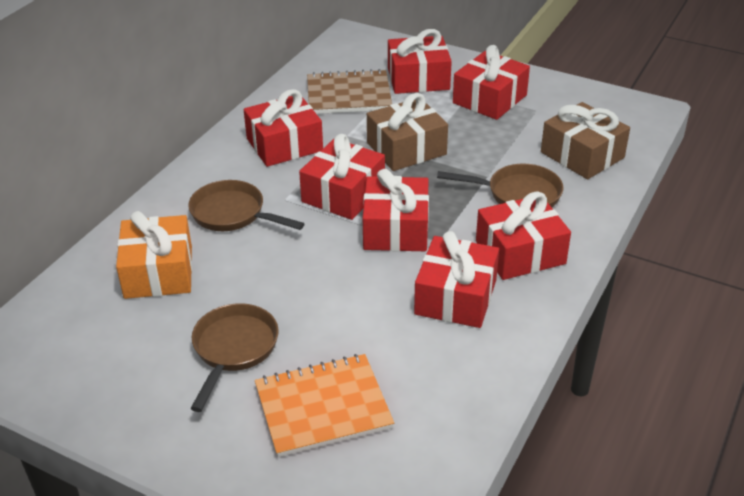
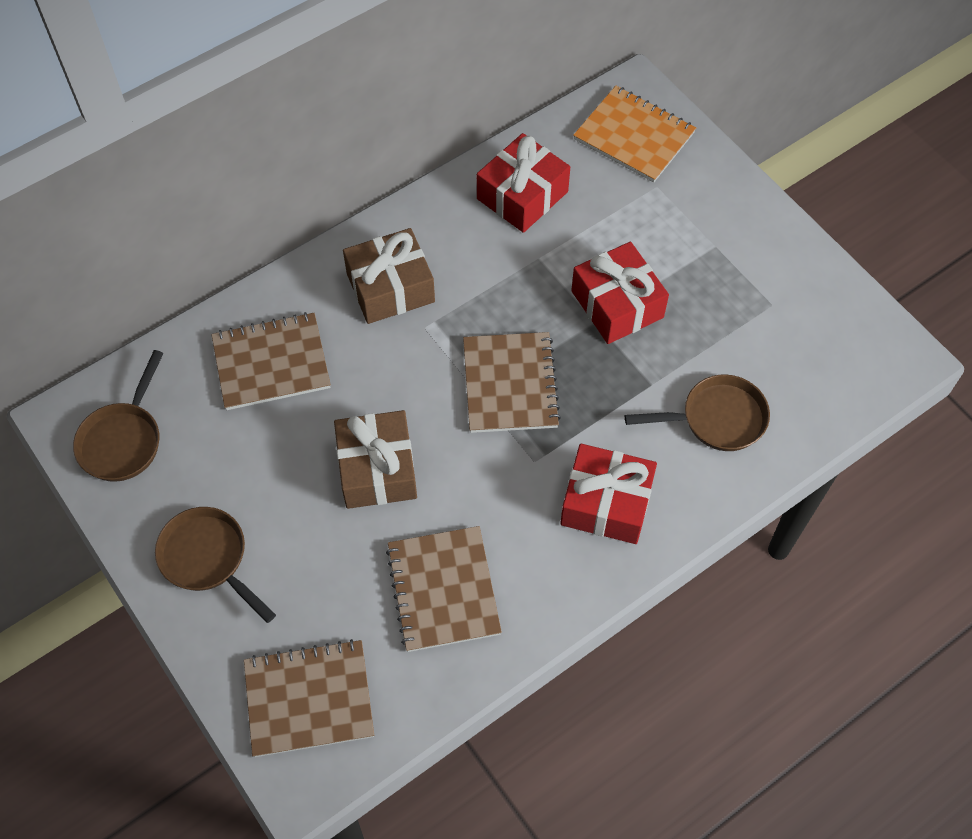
brown notebook: 1 -> 4
orange gift: 1 -> 0
red gift: 7 -> 3

